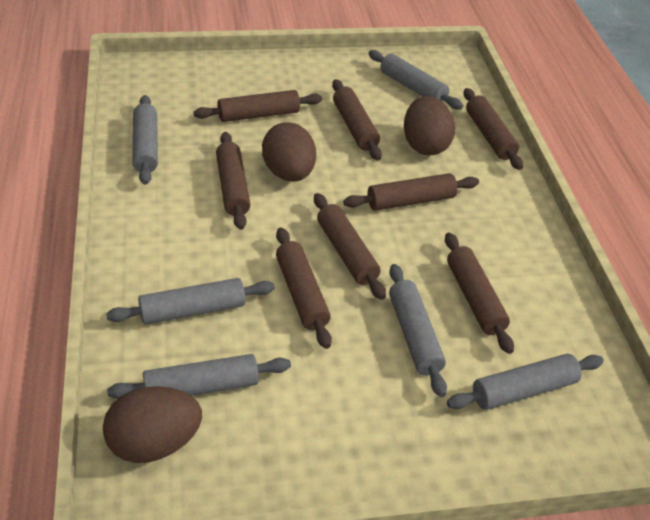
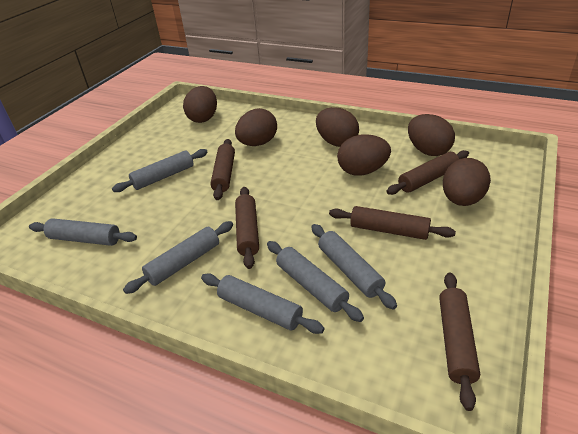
brown egg: 3 -> 6
brown rolling pin: 8 -> 5

